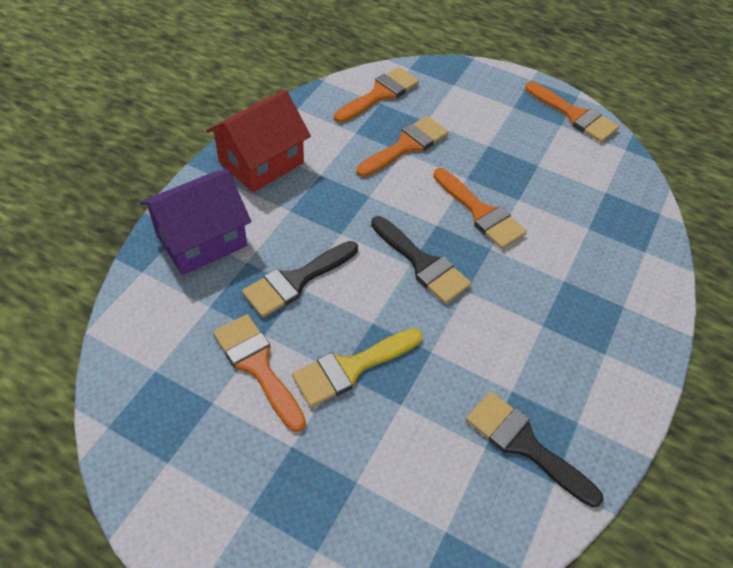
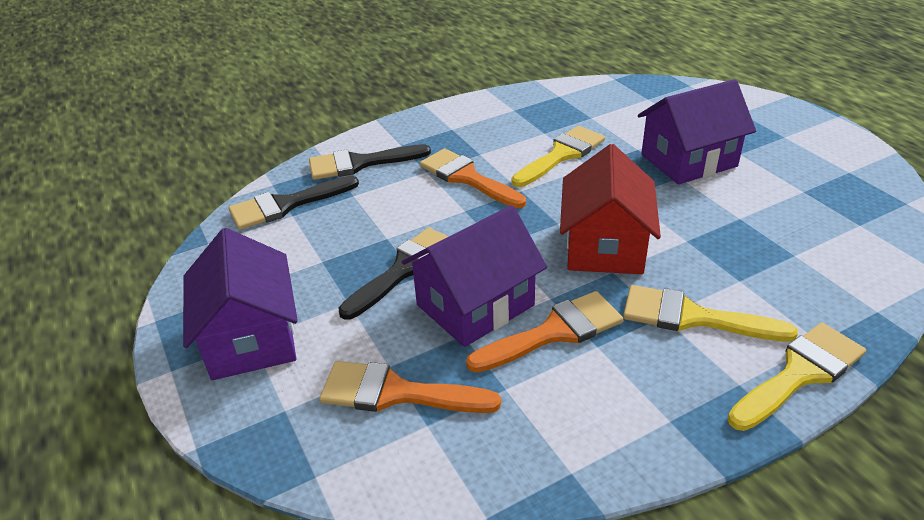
orange brush: 5 -> 3
purple house: 1 -> 3
yellow brush: 1 -> 3

